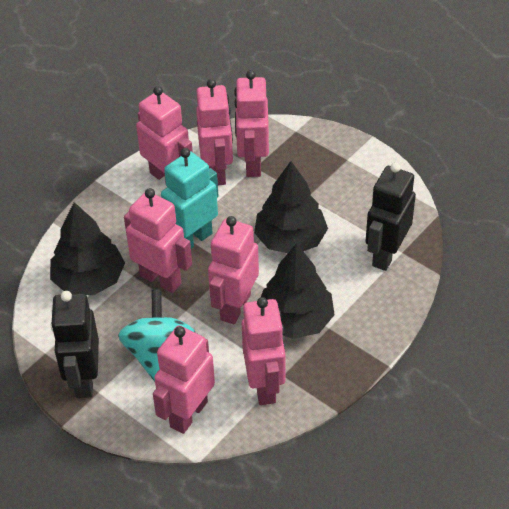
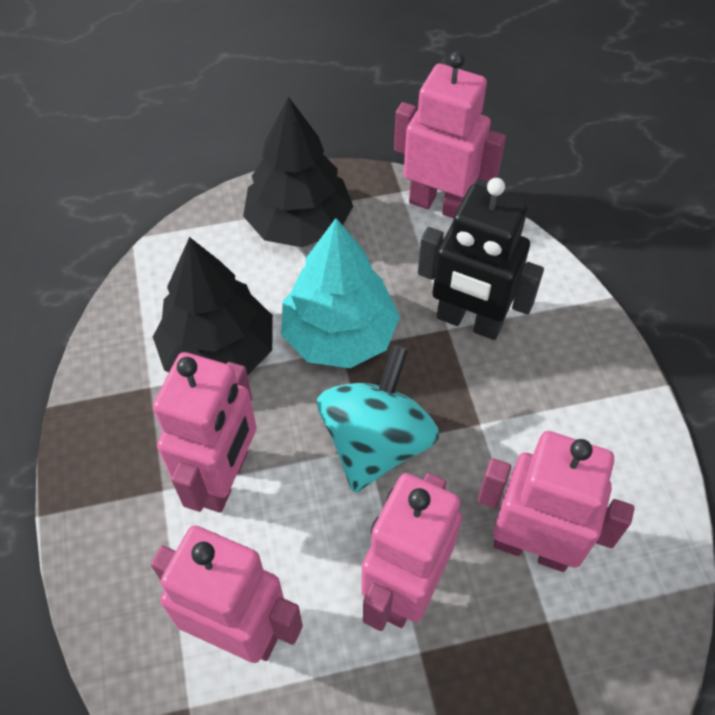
black robot: 2 -> 1
black tree: 3 -> 2
pink robot: 7 -> 5
turquoise robot: 1 -> 0
turquoise tree: 0 -> 1

